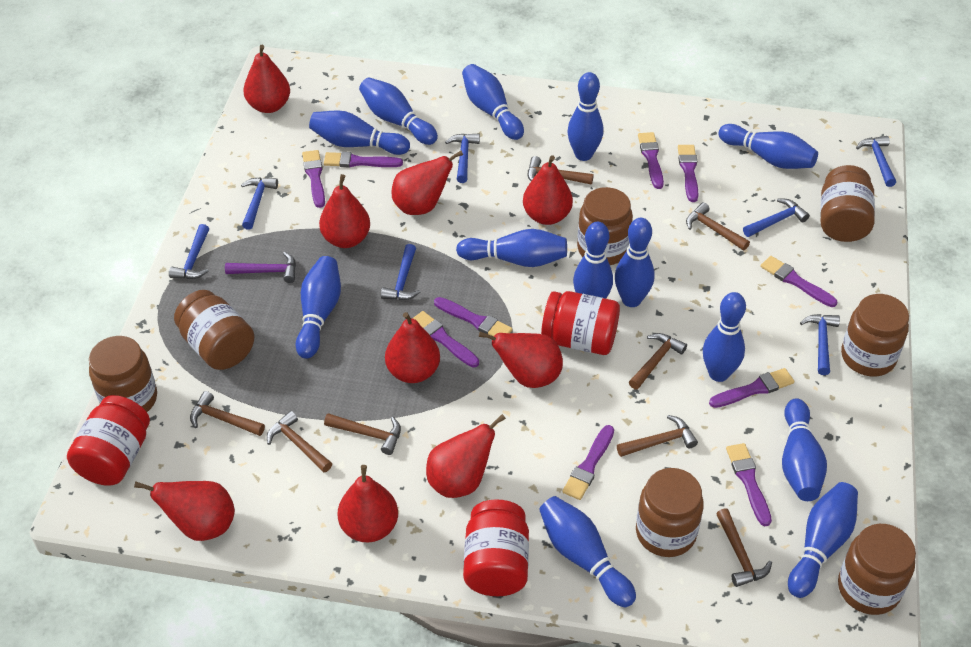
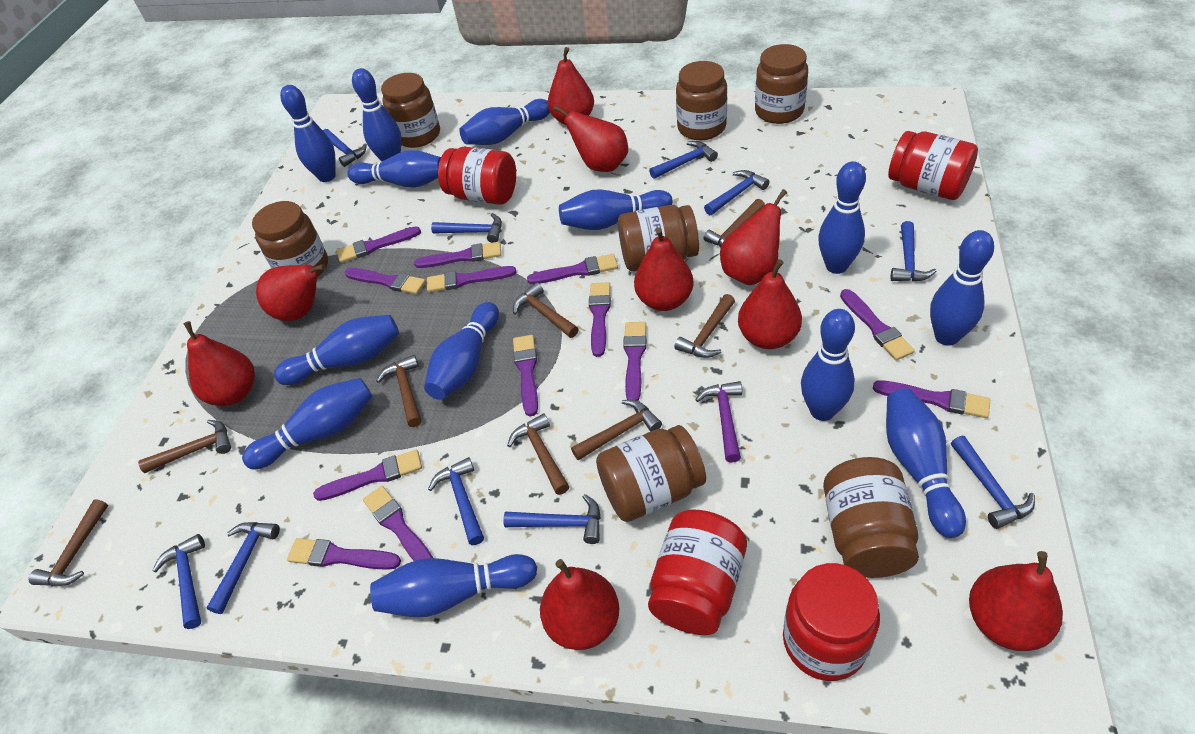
blue hammer: 7 -> 10
purple brush: 10 -> 13
red jar: 3 -> 4

